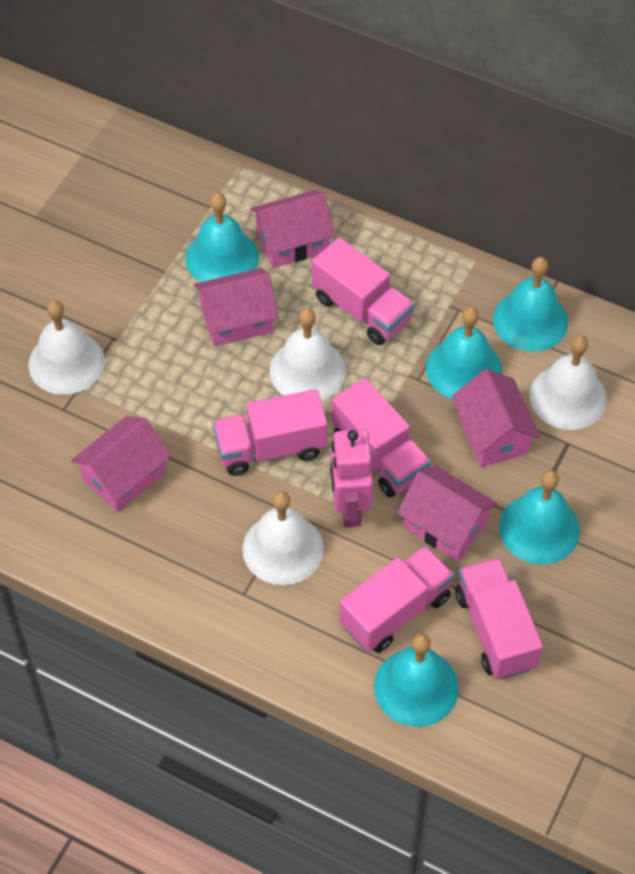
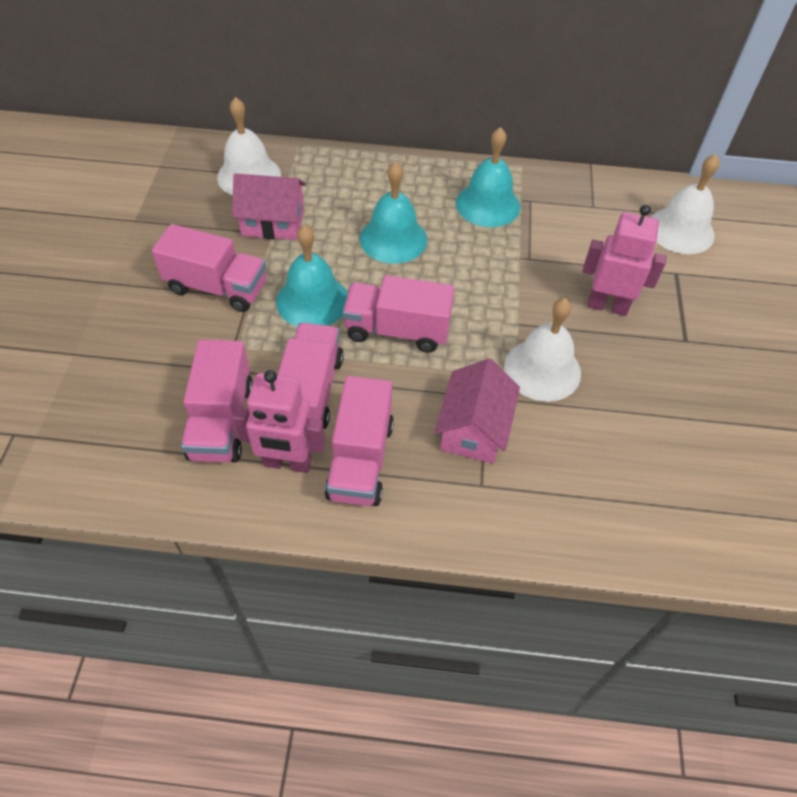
pink house: 5 -> 2
pink robot: 1 -> 2
turquoise bell: 5 -> 3
white bell: 4 -> 3

